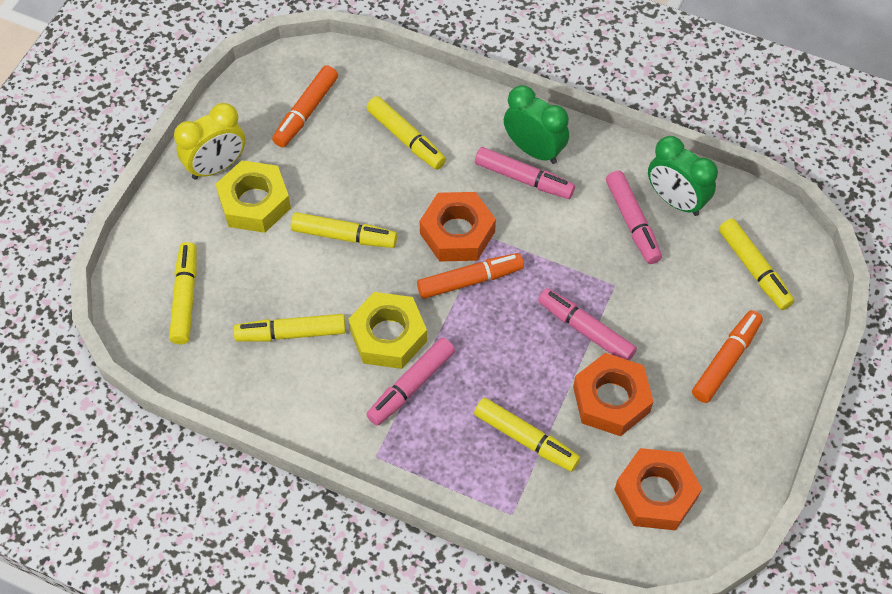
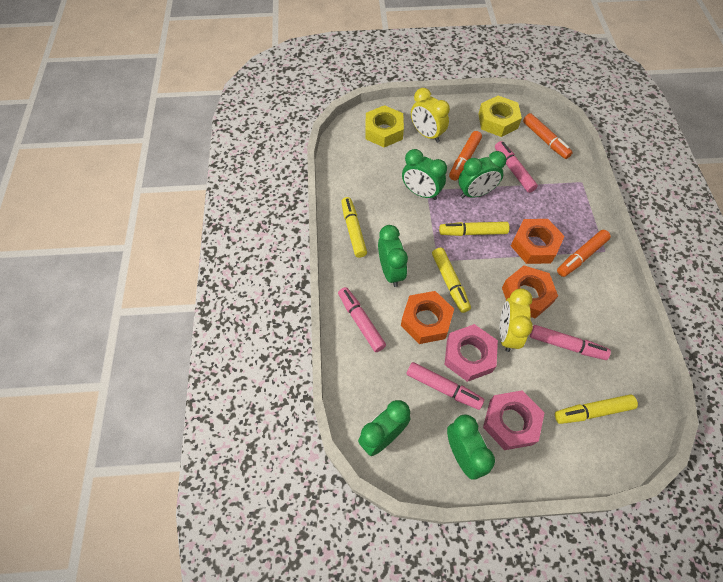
green clock: 2 -> 5
pink nut: 0 -> 2
yellow clock: 1 -> 2
yellow marker: 6 -> 4

